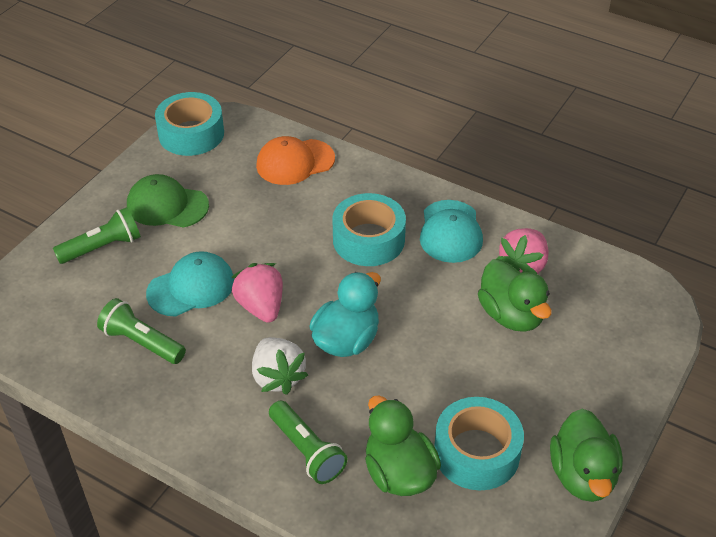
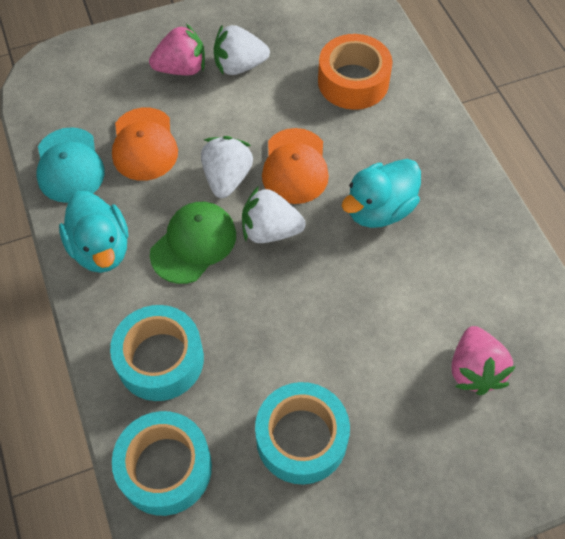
green duck: 3 -> 0
green flashlight: 3 -> 0
orange cap: 1 -> 2
orange tape: 0 -> 1
turquoise cap: 2 -> 1
turquoise duck: 1 -> 2
white strawberry: 1 -> 3

